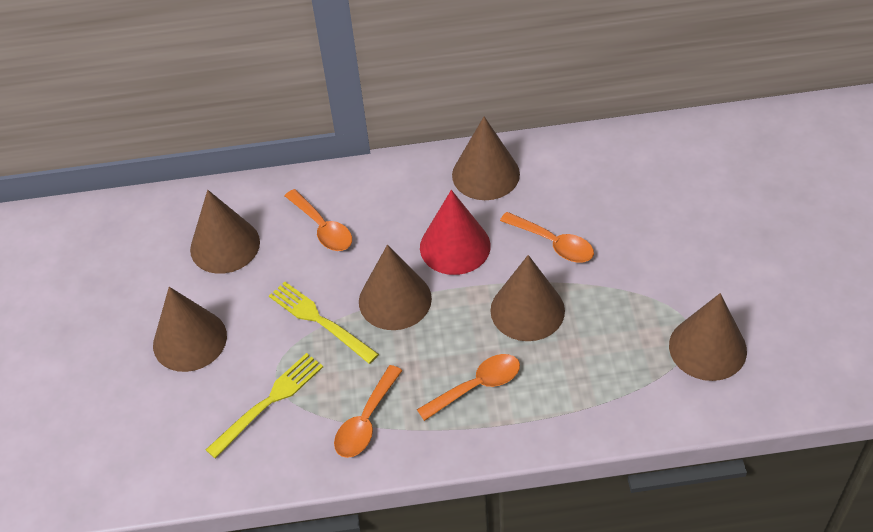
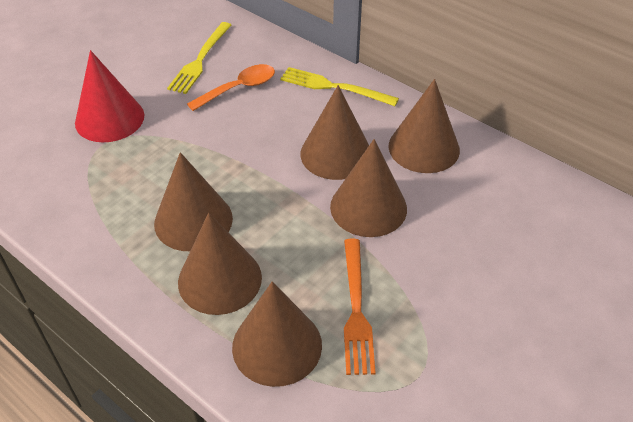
orange fork: 0 -> 1
orange spoon: 4 -> 1

